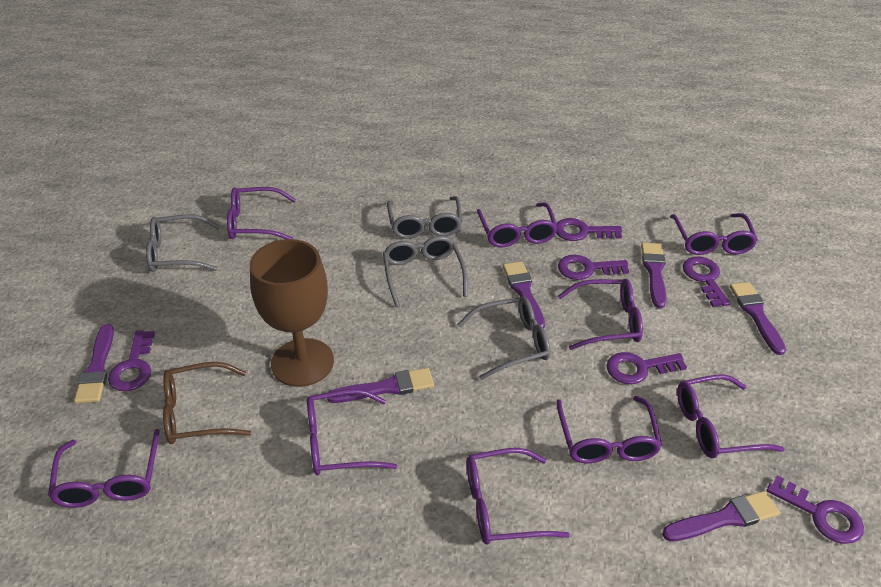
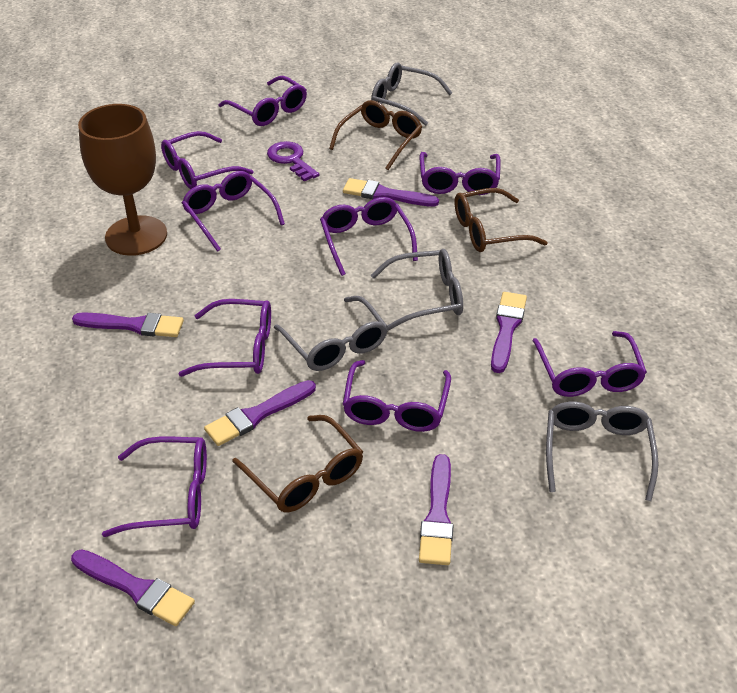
brown glasses: 1 -> 3
purple key: 6 -> 1

